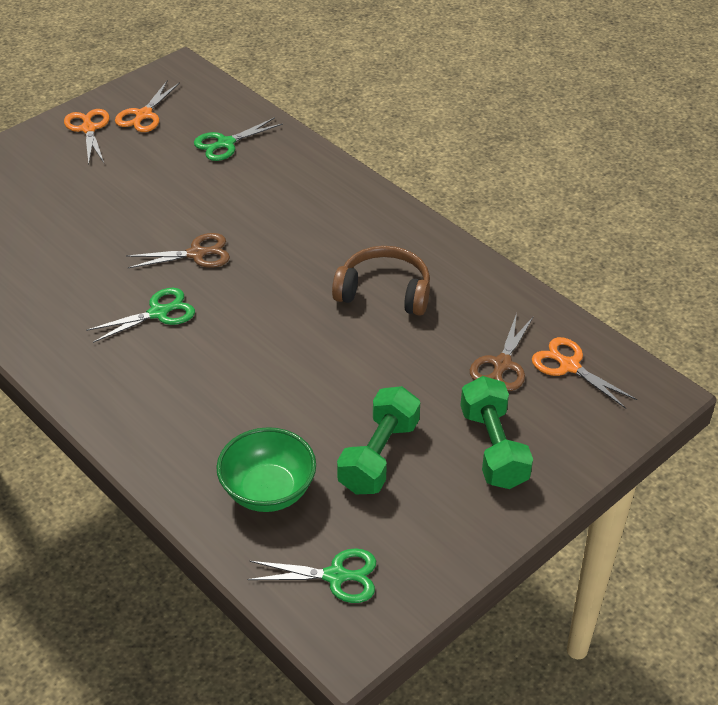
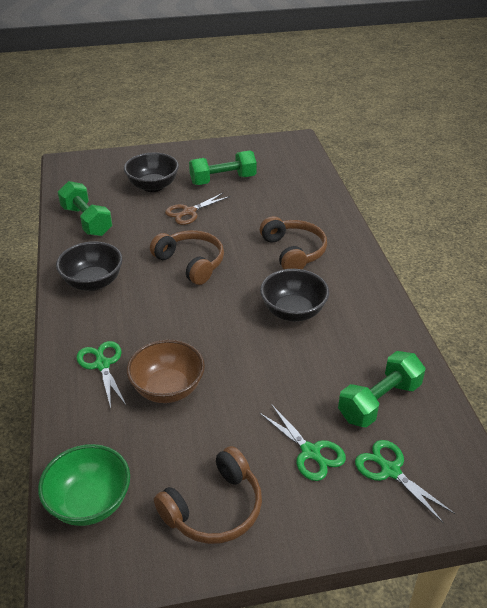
black bowl: 0 -> 3
brown bowl: 0 -> 1
brown headphones: 1 -> 3
brown scissors: 2 -> 1
green dumbbell: 2 -> 3
orange scissors: 3 -> 0

